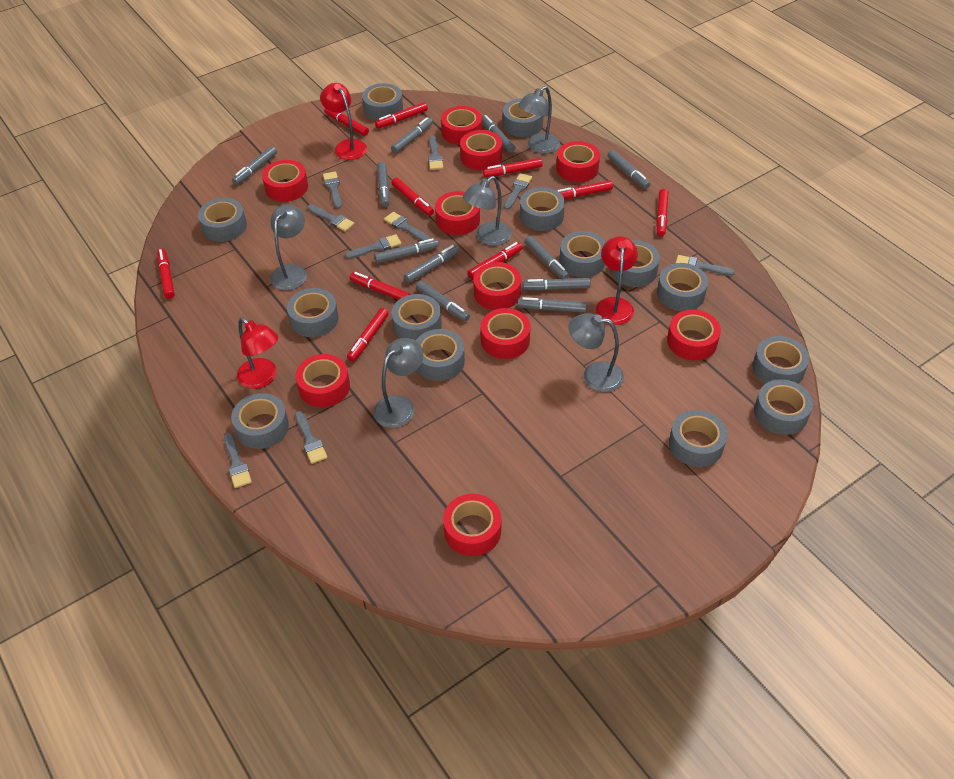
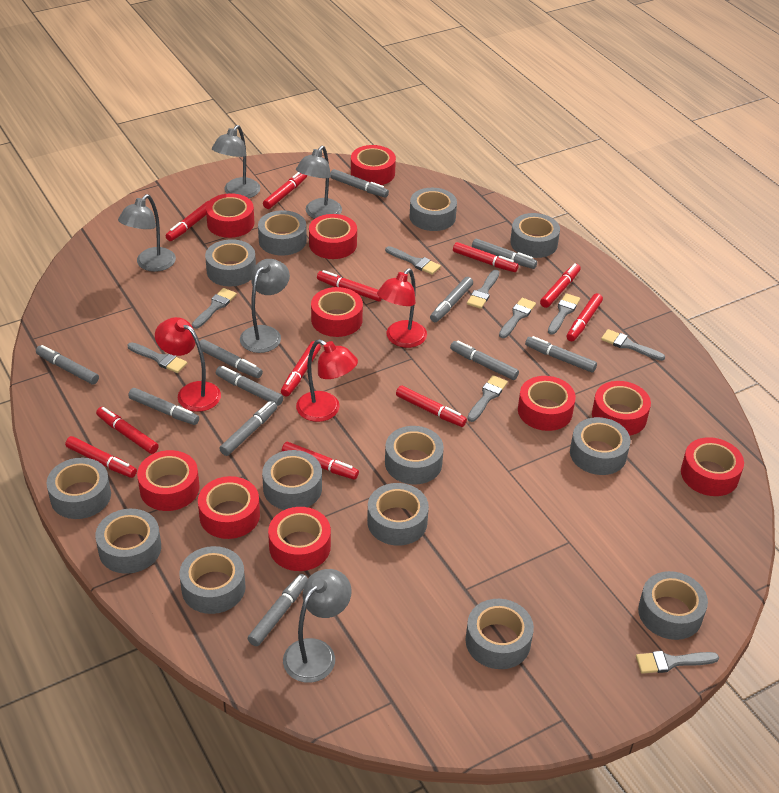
grey tape: 14 -> 13
red marker: 10 -> 11

